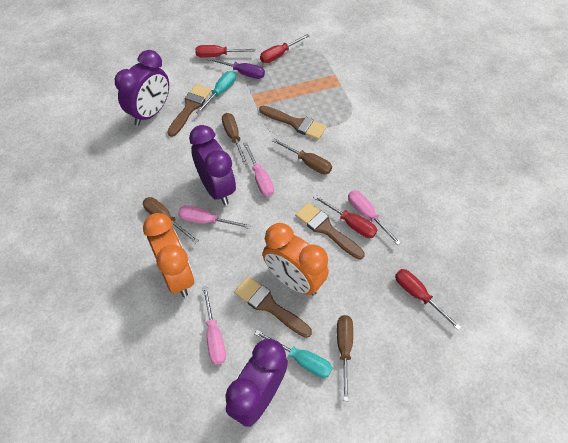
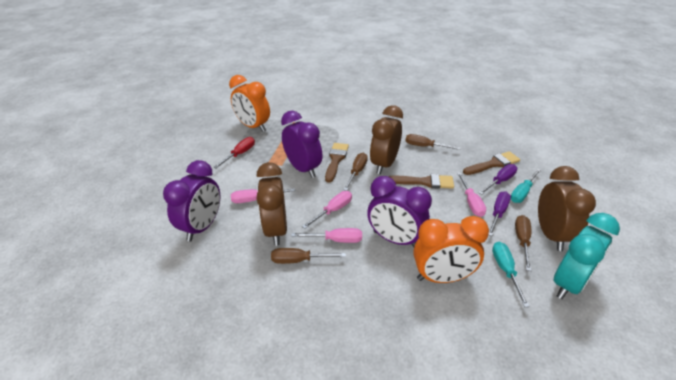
brown brush: 4 -> 3
brown clock: 0 -> 3
purple screwdriver: 1 -> 2
red screwdriver: 4 -> 1
turquoise clock: 0 -> 1

